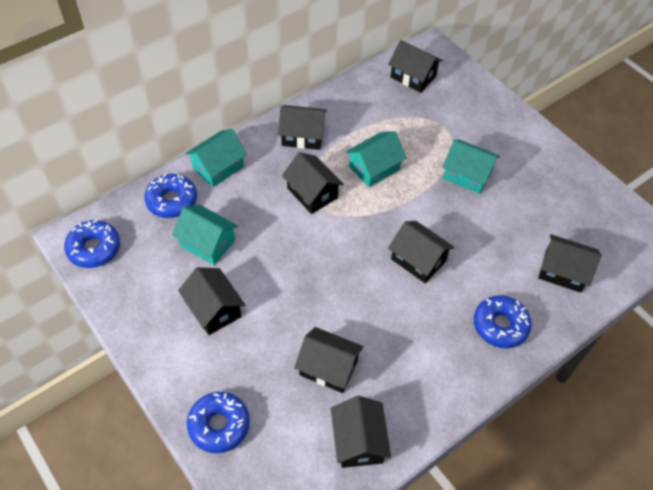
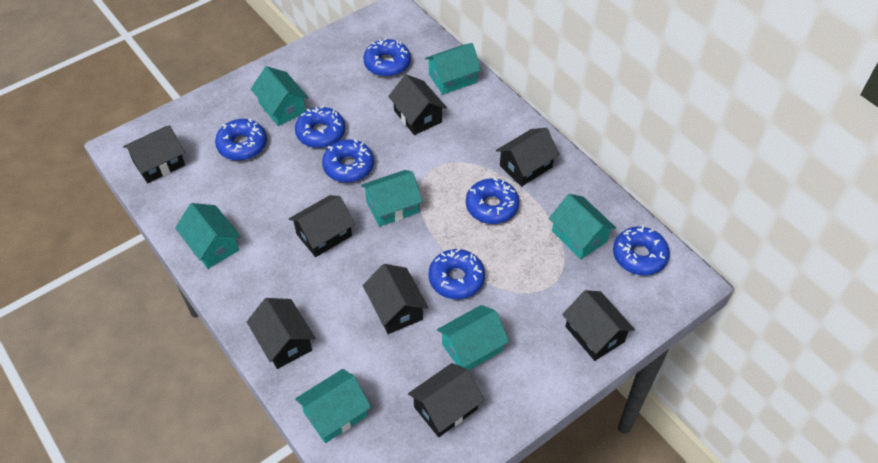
blue donut: 4 -> 7
turquoise house: 4 -> 7

